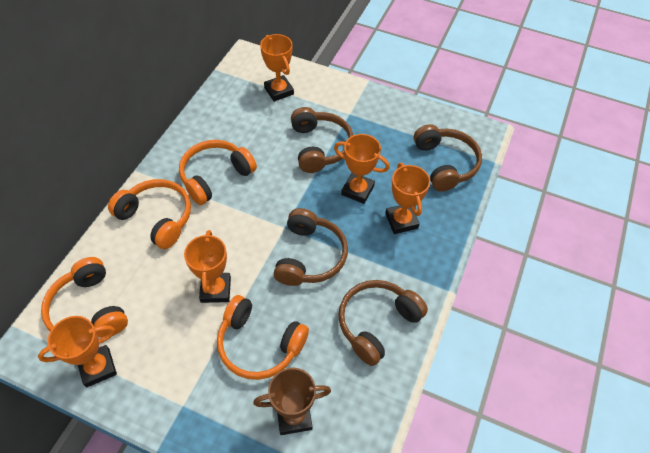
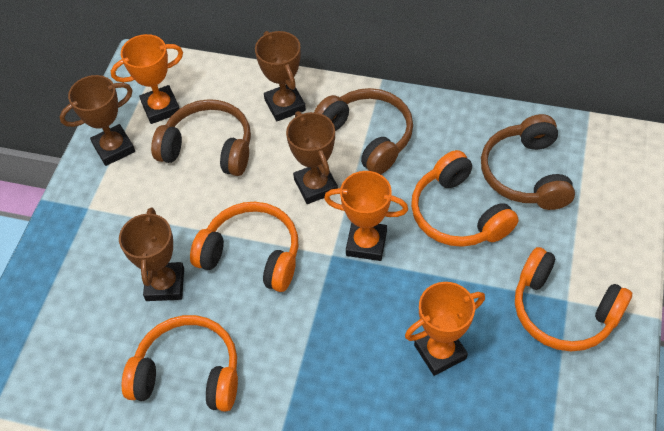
brown headphones: 4 -> 3
brown trophy: 1 -> 4
orange trophy: 5 -> 3

